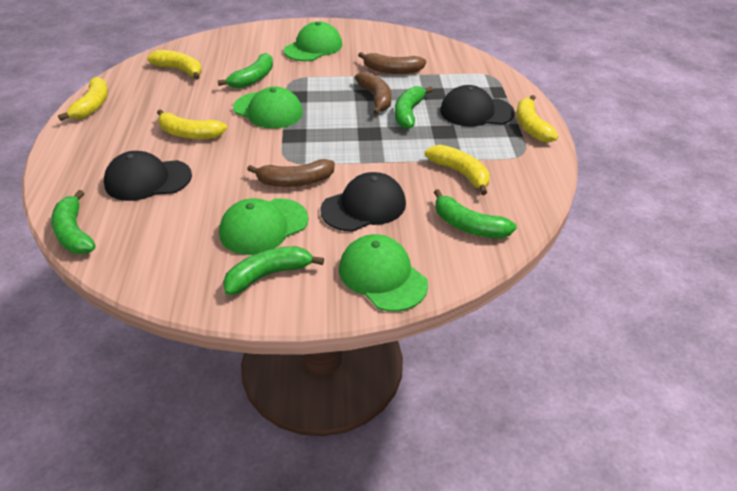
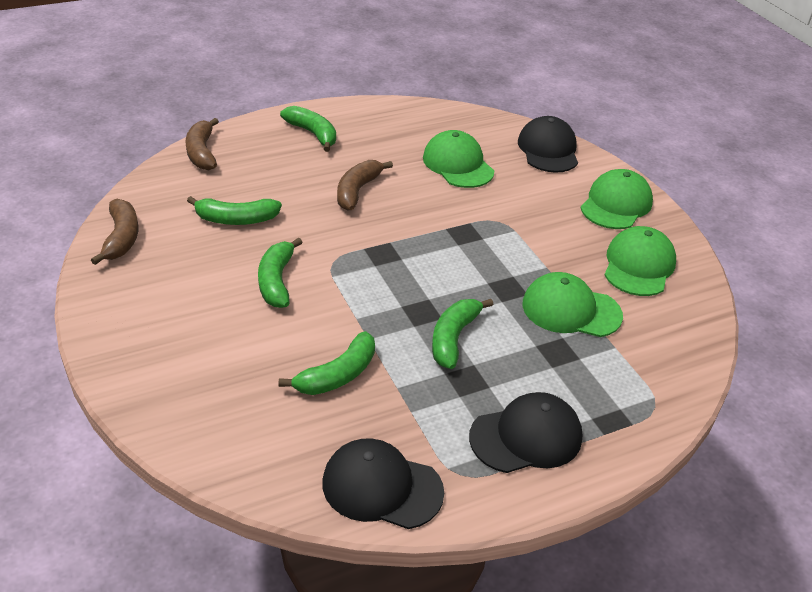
yellow banana: 5 -> 0

